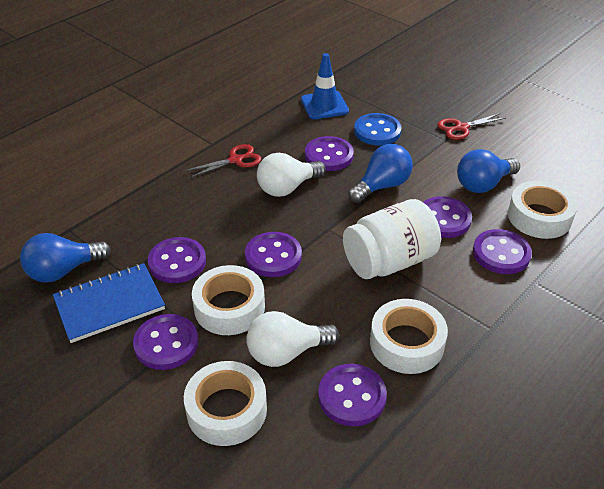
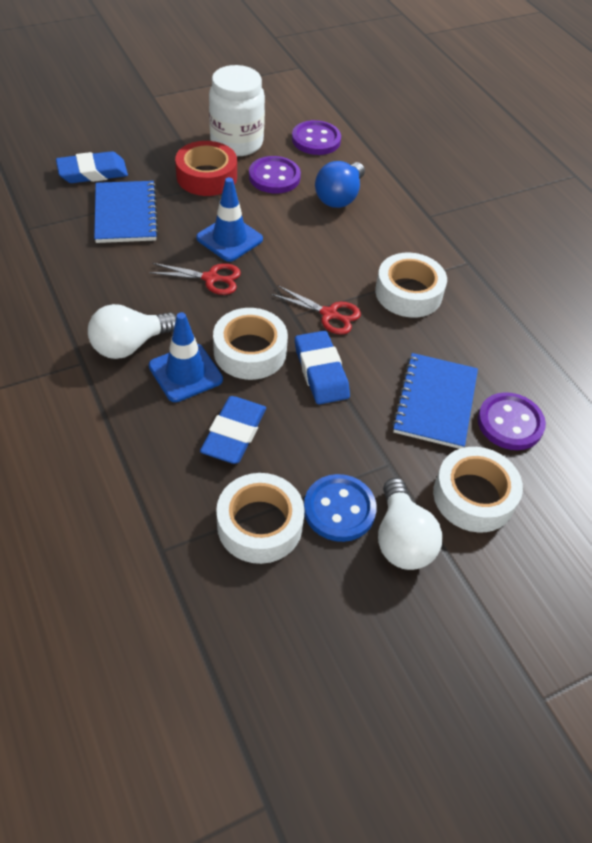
blue eraser: 0 -> 3
blue light bulb: 3 -> 1
blue notebook: 1 -> 2
blue traffic cone: 1 -> 2
purple button: 7 -> 3
red tape: 0 -> 1

